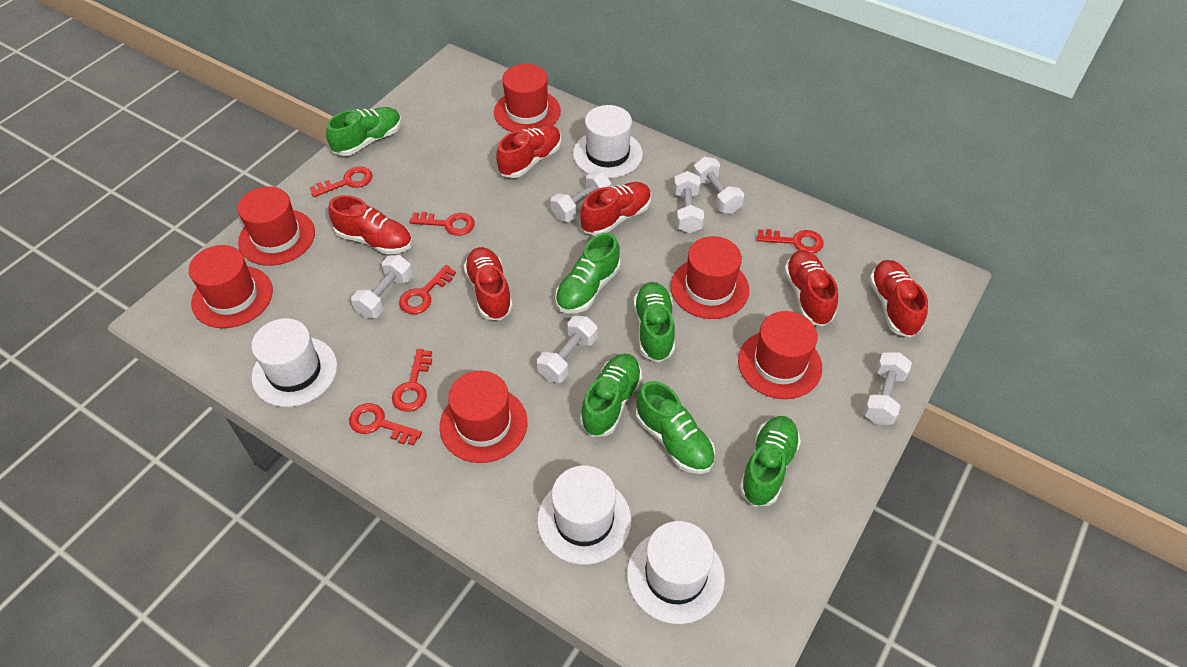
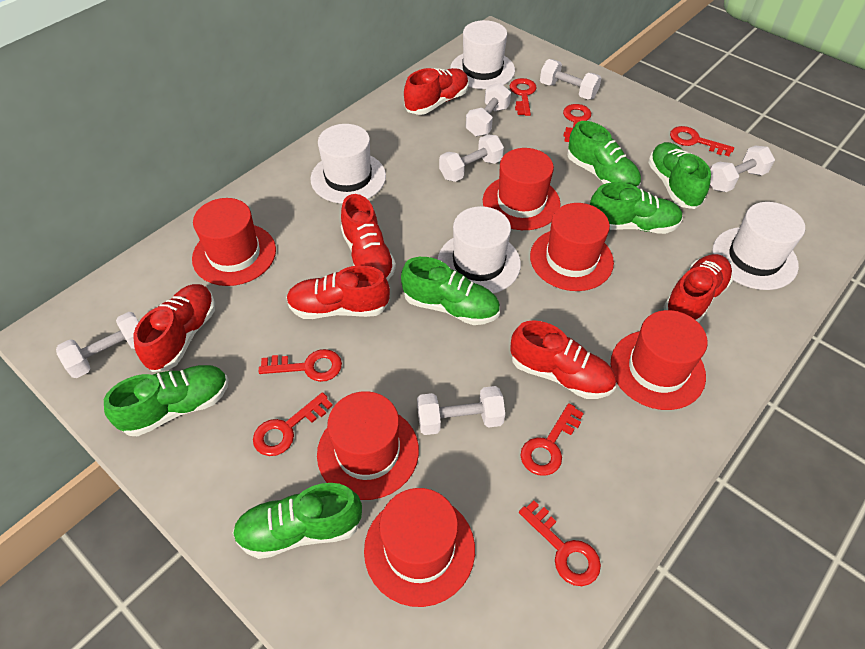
red key: 6 -> 7

